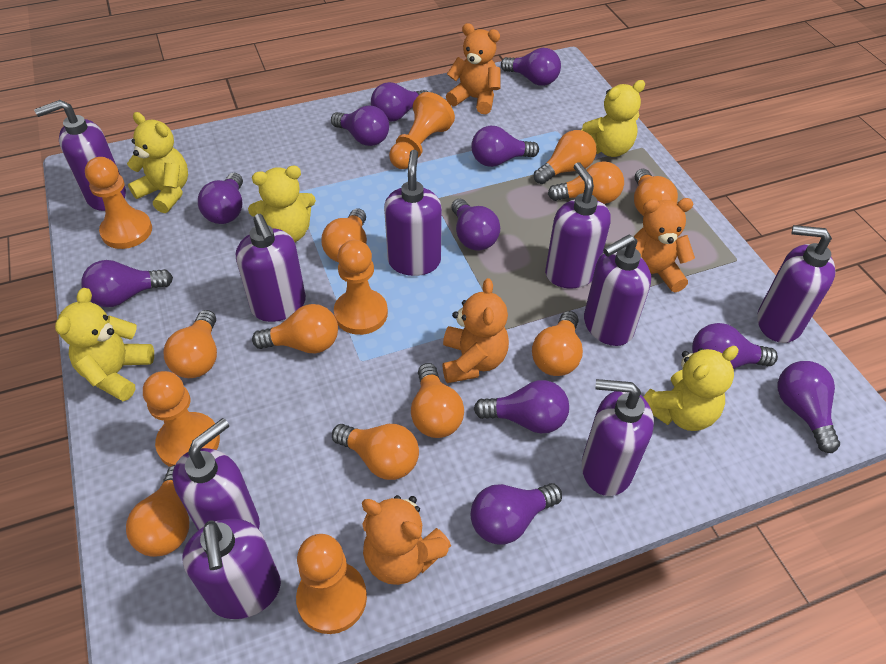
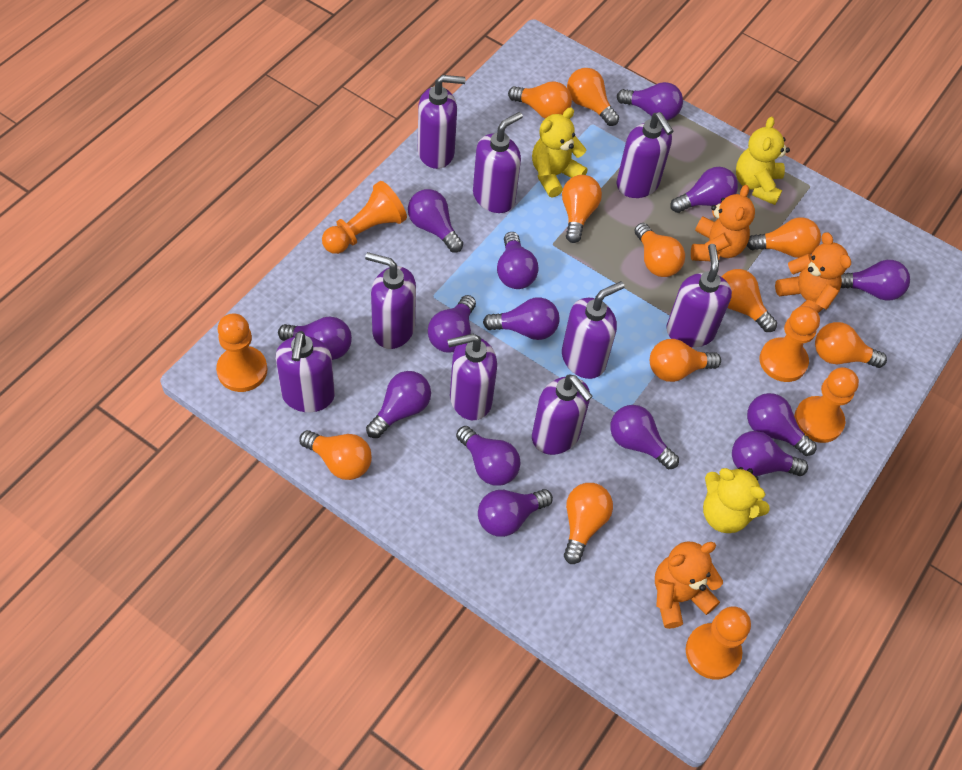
orange teddy bear: 4 -> 3
purple light bulb: 11 -> 14
yellow teddy bear: 5 -> 3

